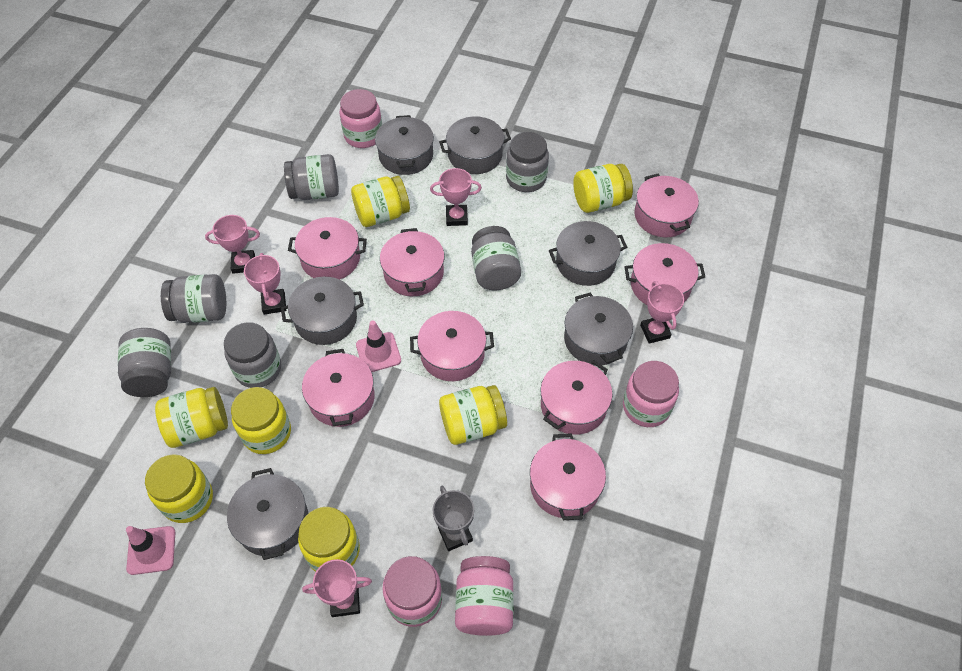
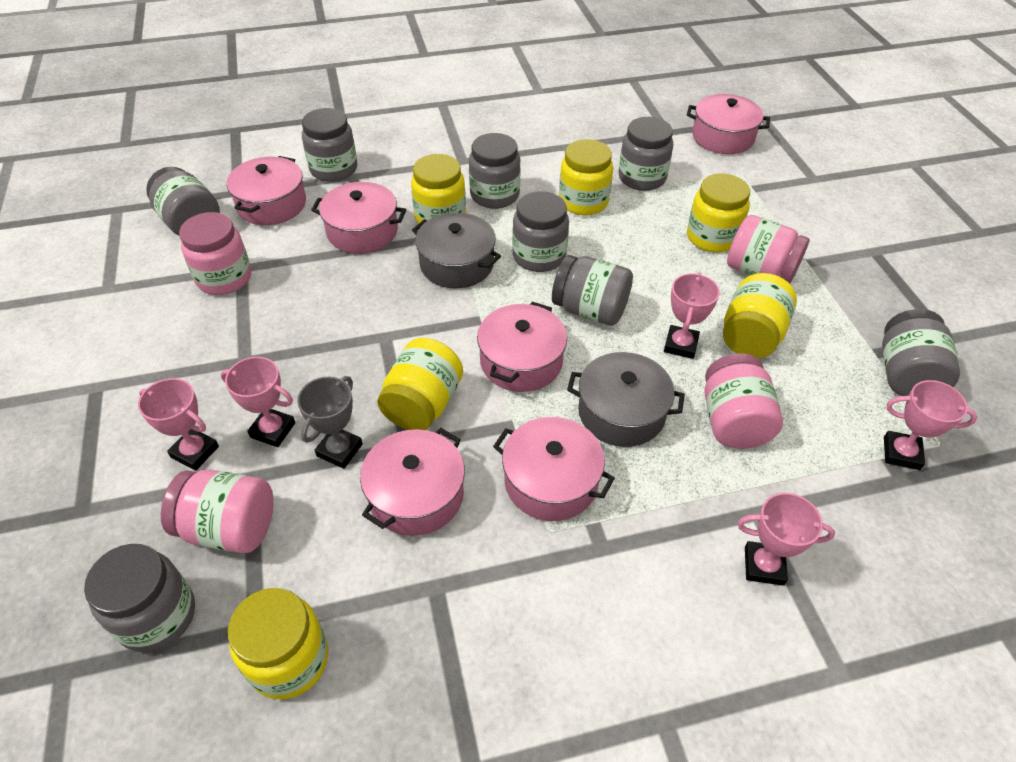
grey jar: 6 -> 8
grey pot: 6 -> 2
pink pot: 8 -> 6
pink traffic cone: 2 -> 0
yellow jar: 7 -> 6

